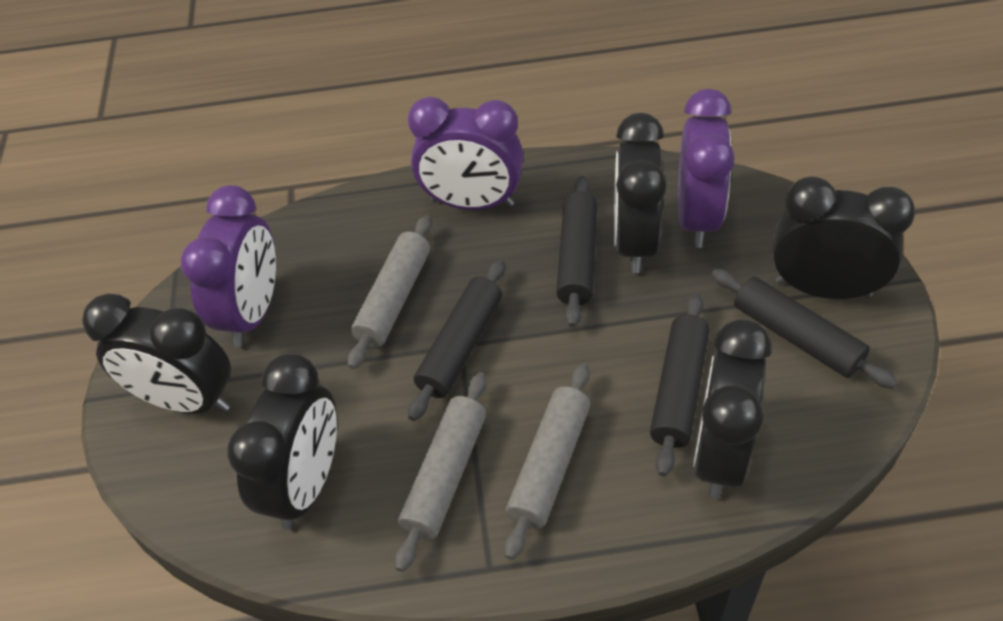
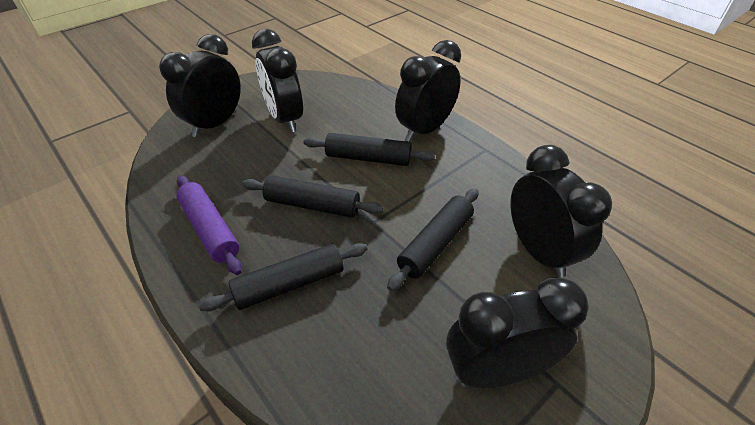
grey rolling pin: 3 -> 0
purple clock: 3 -> 0
purple rolling pin: 0 -> 1

